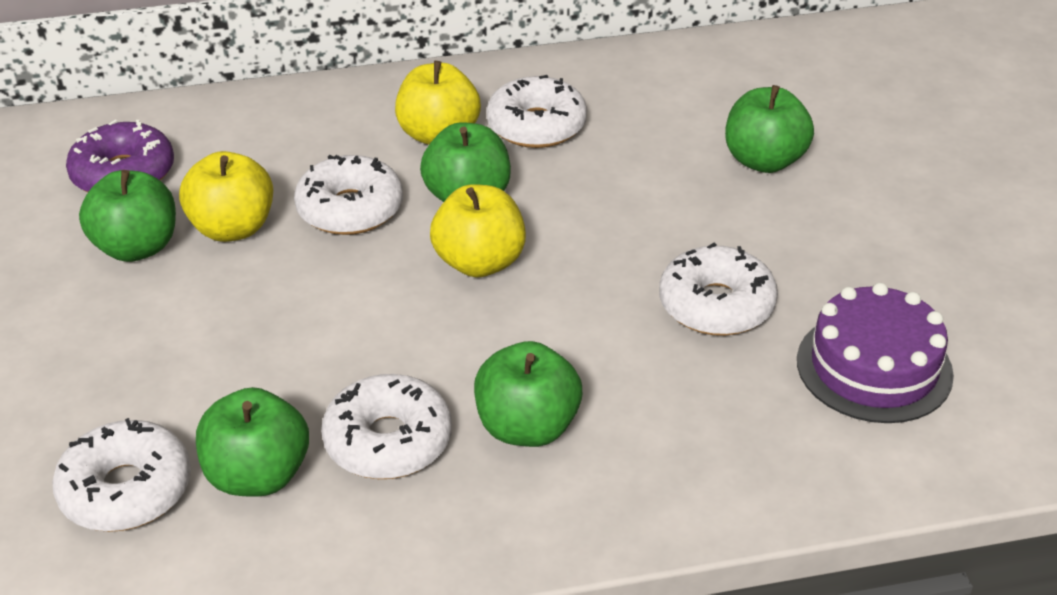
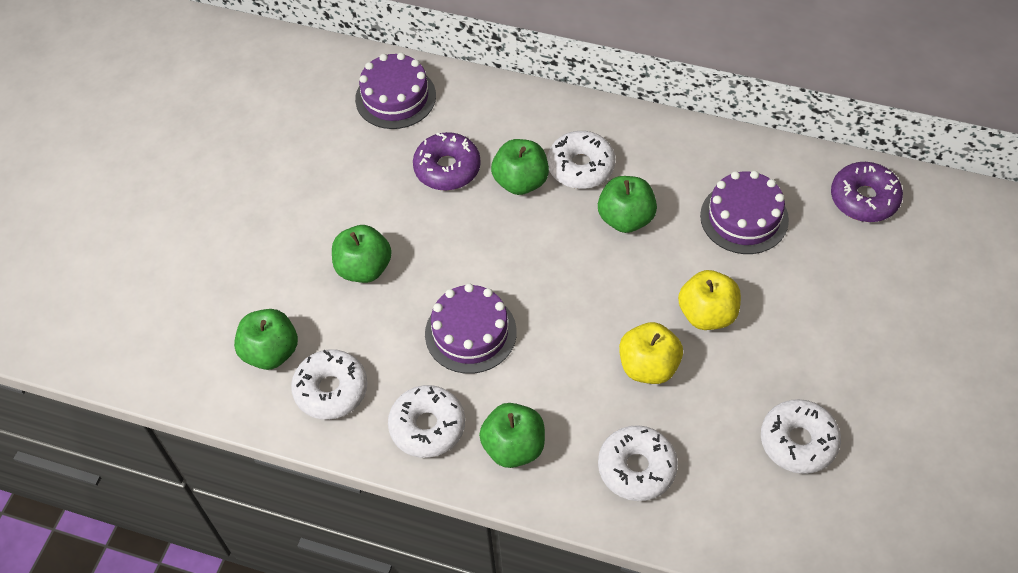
purple cake: 1 -> 3
purple donut: 1 -> 2
yellow apple: 3 -> 2

